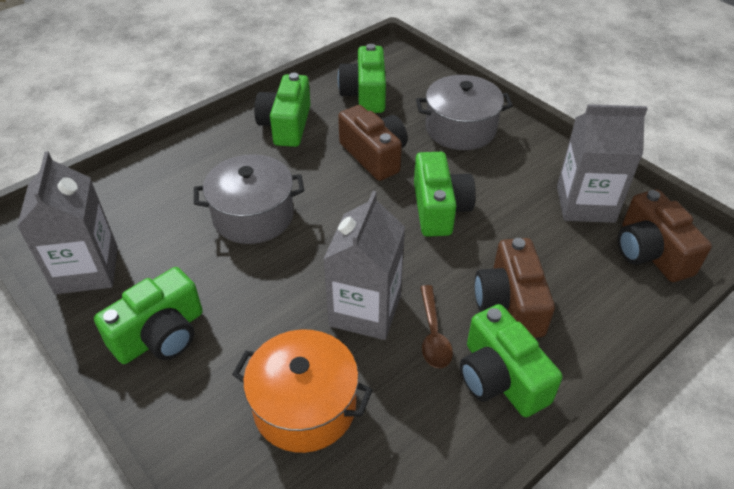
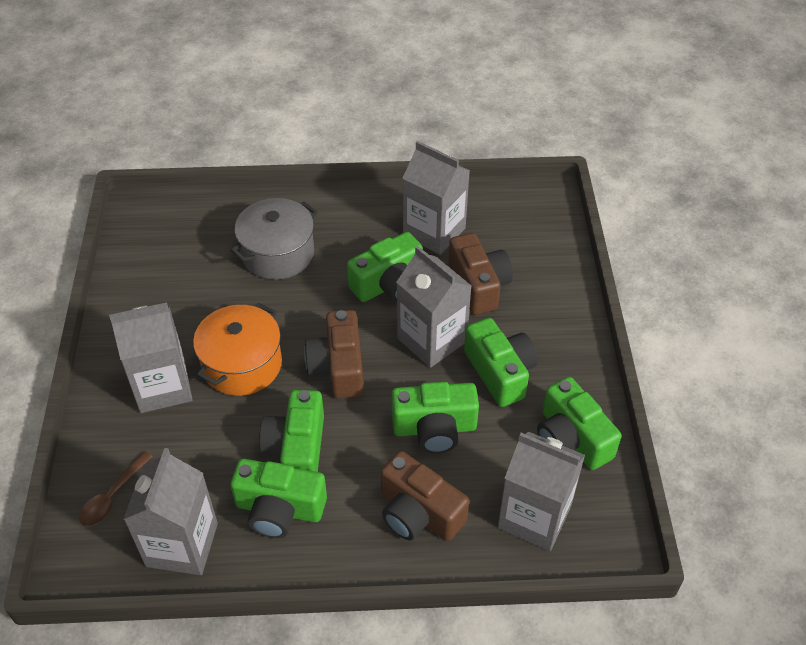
green camera: 5 -> 6
grey carton: 3 -> 5
grey pot: 2 -> 1

